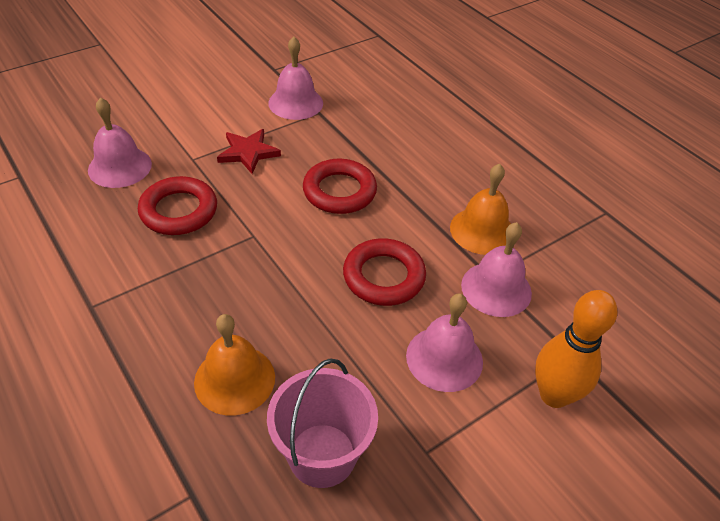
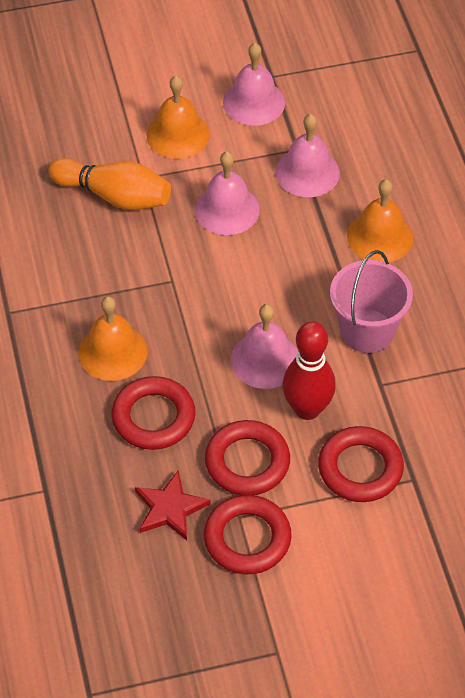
orange bell: 2 -> 3
red bowling pin: 0 -> 1
red ring: 3 -> 4

